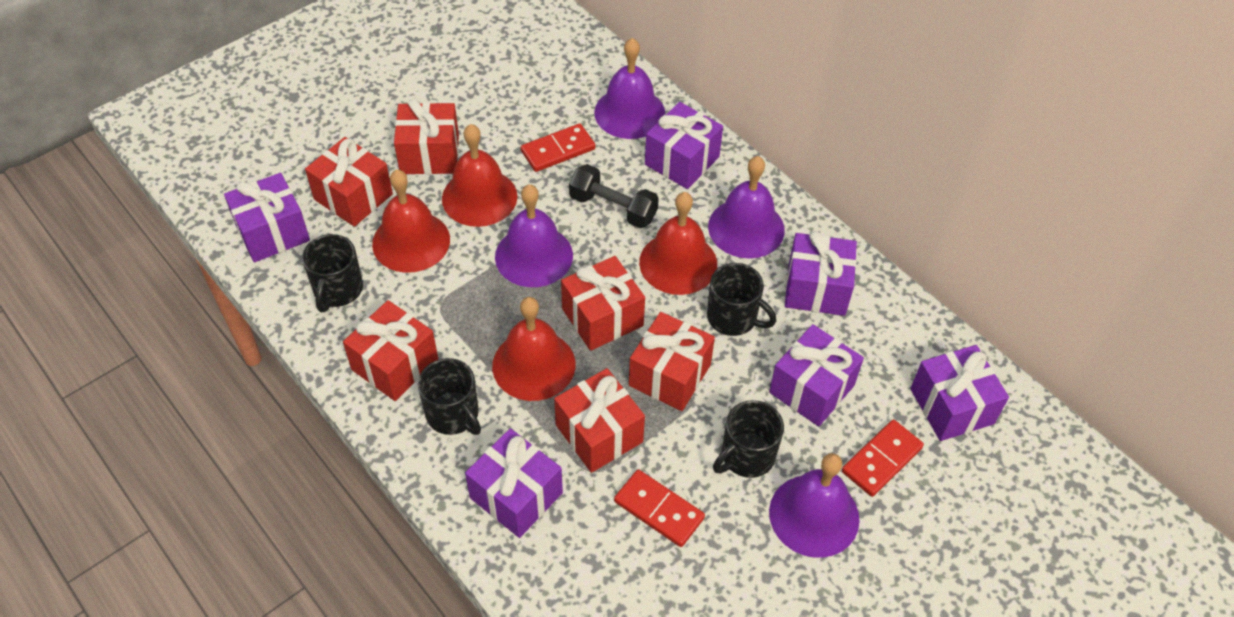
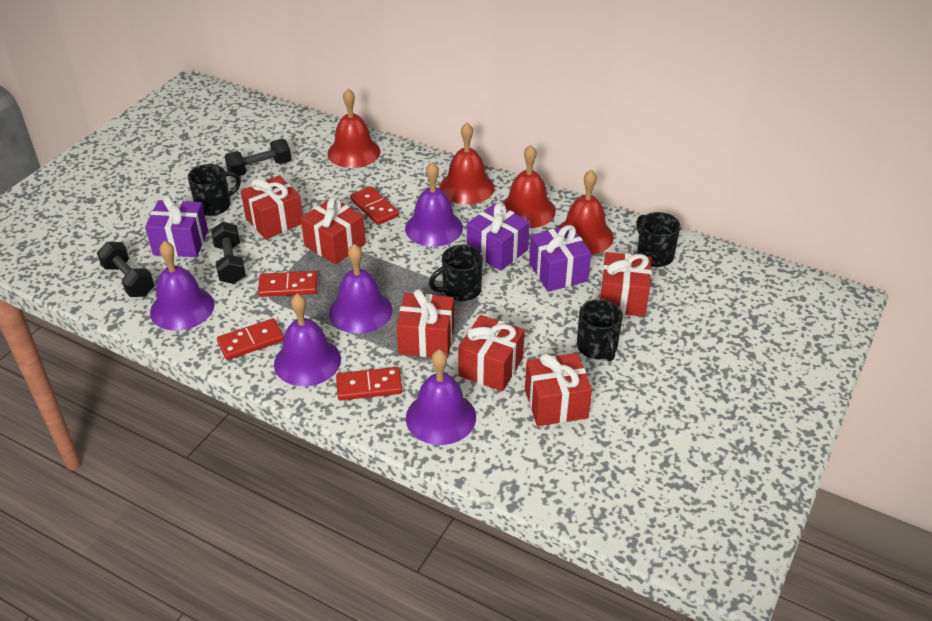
black dumbbell: 1 -> 3
purple bell: 4 -> 5
purple gift: 6 -> 3
red domino: 3 -> 4

